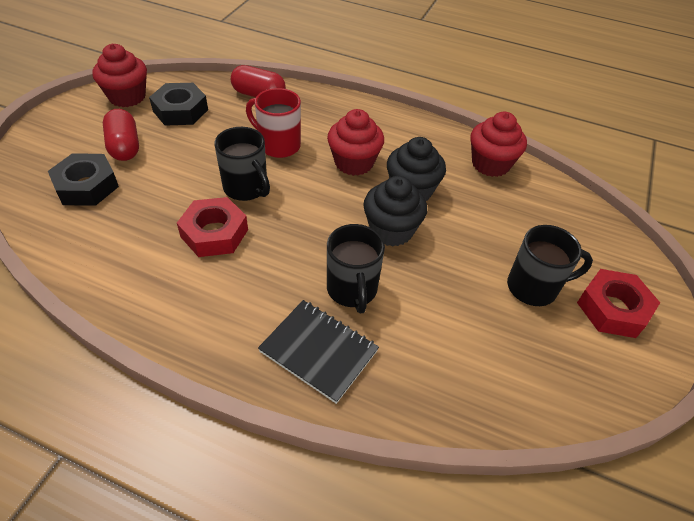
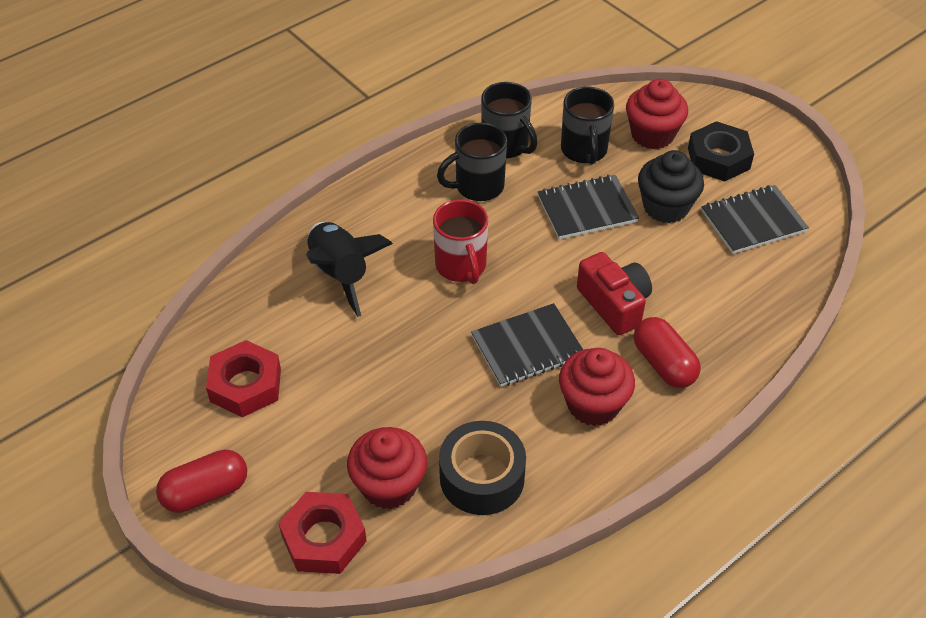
black cupcake: 2 -> 1
black notebook: 1 -> 3
black nut: 2 -> 1
black rocket: 0 -> 1
black tape: 0 -> 1
red camera: 0 -> 1

